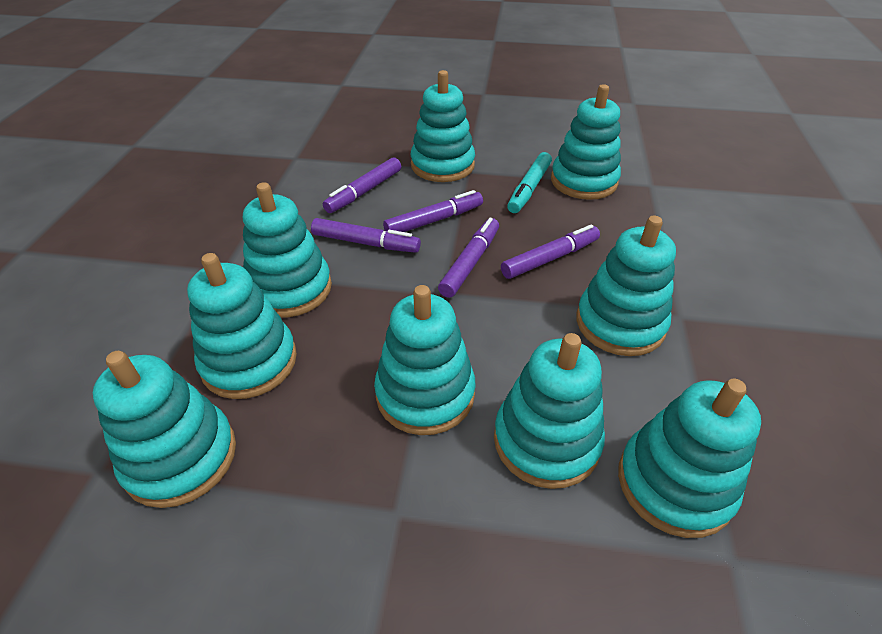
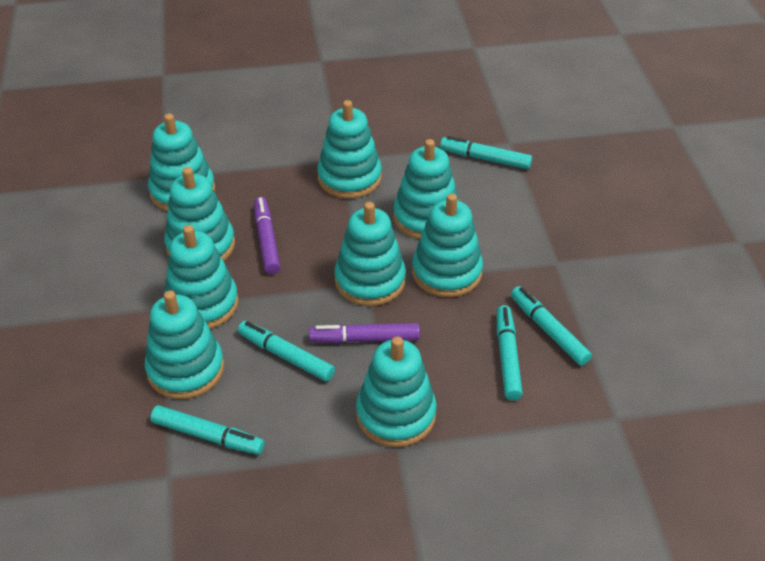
purple marker: 5 -> 2
turquoise marker: 1 -> 5

